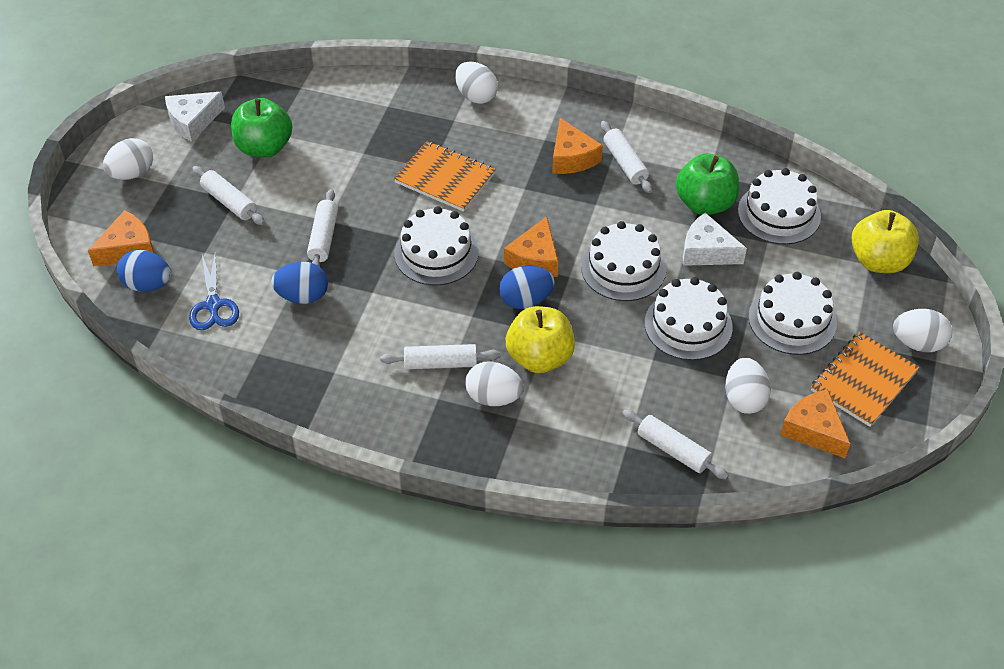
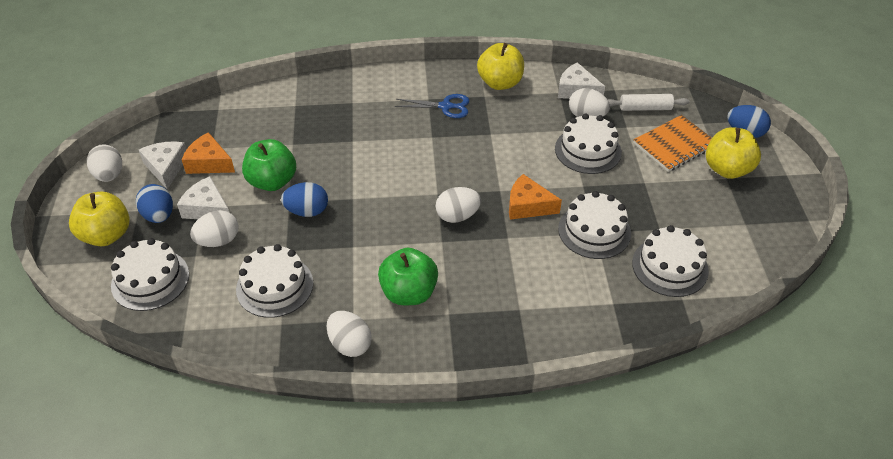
orange cheese: 4 -> 2
orange notebook: 2 -> 1
white cheese: 2 -> 3
white rolling pin: 5 -> 1
yellow apple: 2 -> 3

